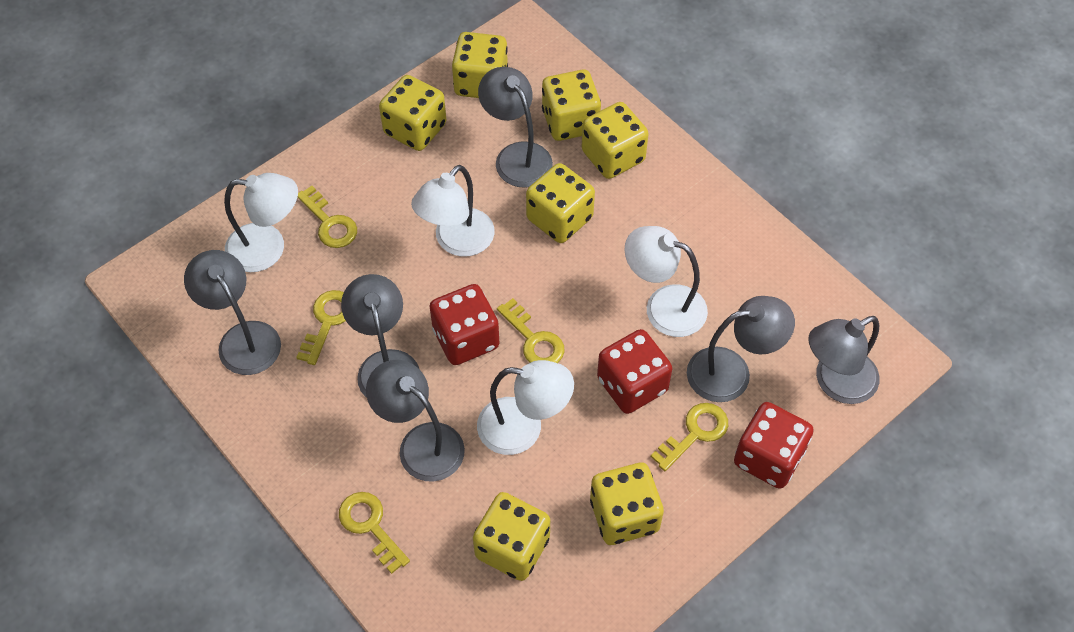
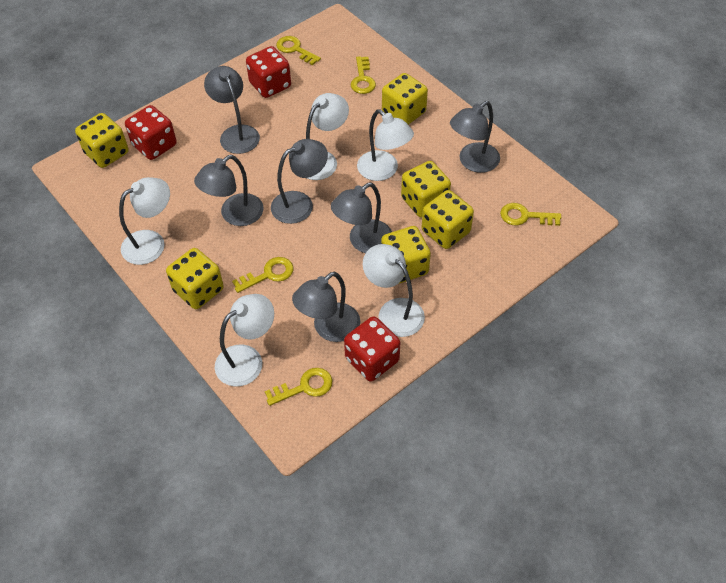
white lamp: 4 -> 5
yellow dice: 7 -> 6

